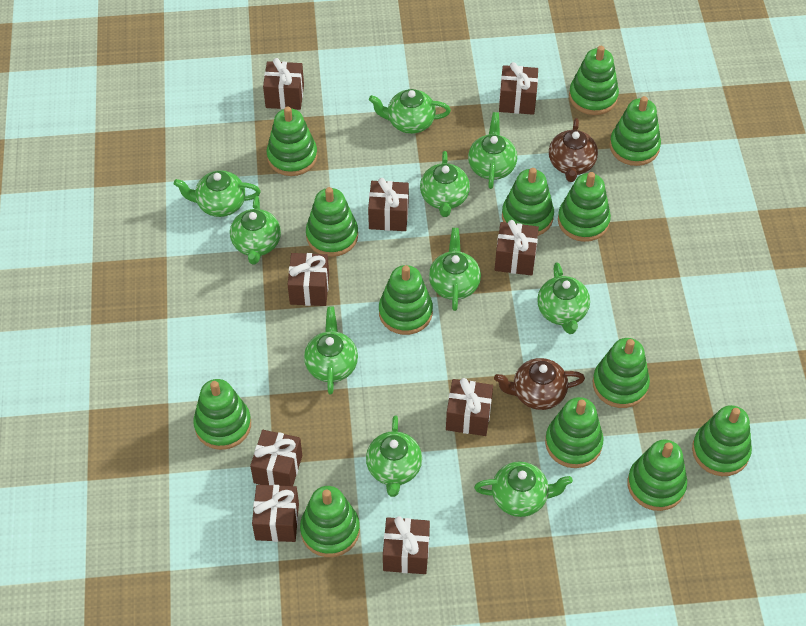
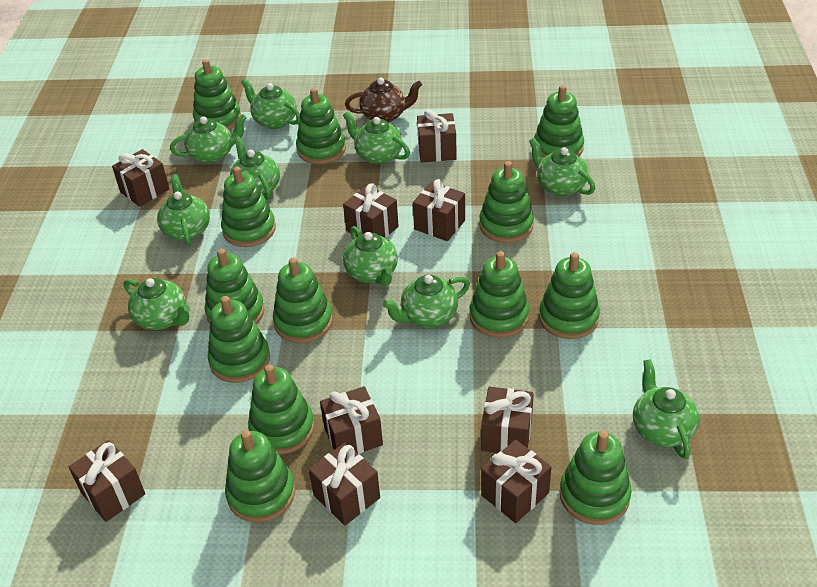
brown teapot: 2 -> 1

